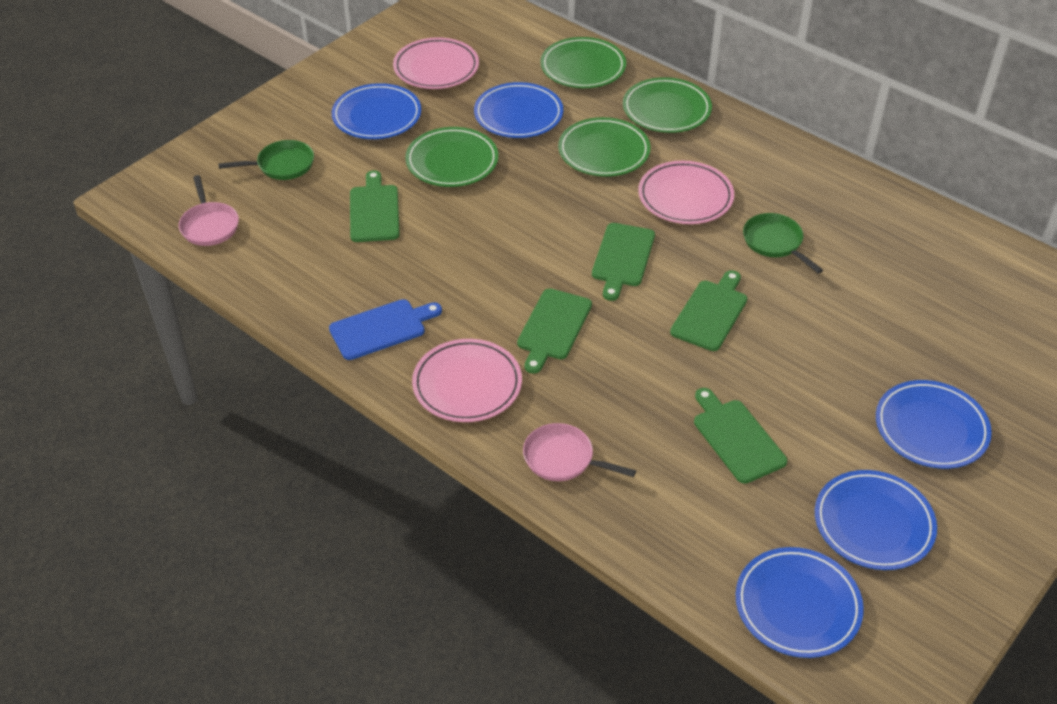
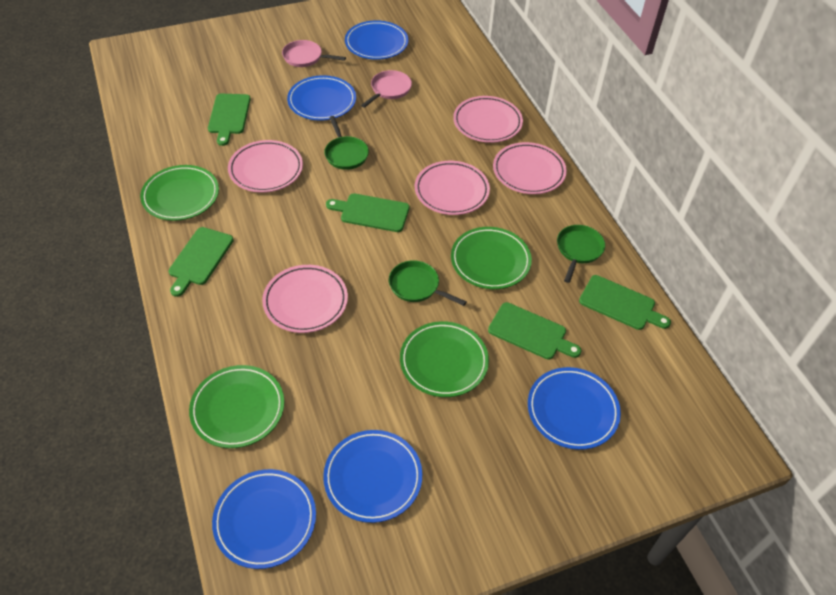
blue cutting board: 1 -> 0
green pan: 2 -> 3
pink plate: 3 -> 5

